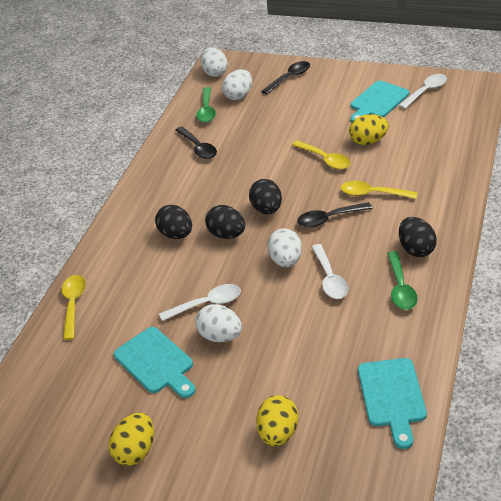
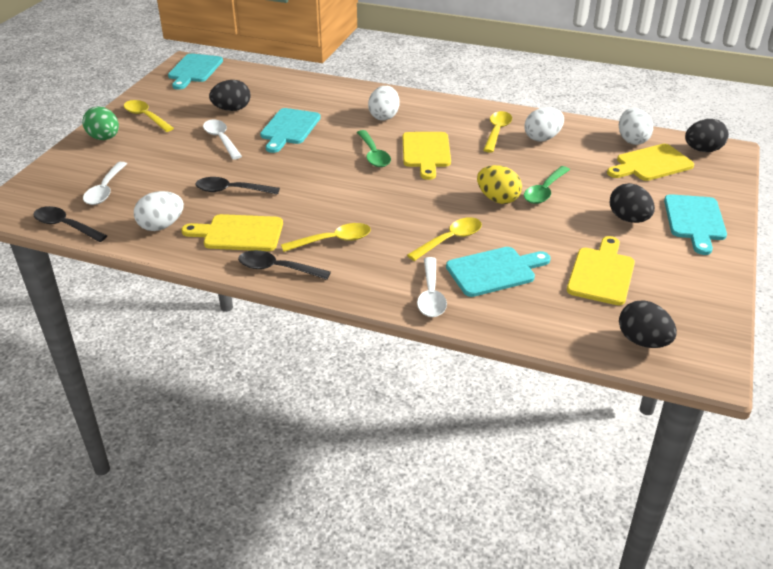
green egg: 0 -> 1
turquoise cutting board: 3 -> 4
yellow cutting board: 0 -> 4
yellow egg: 3 -> 1
yellow spoon: 3 -> 4

